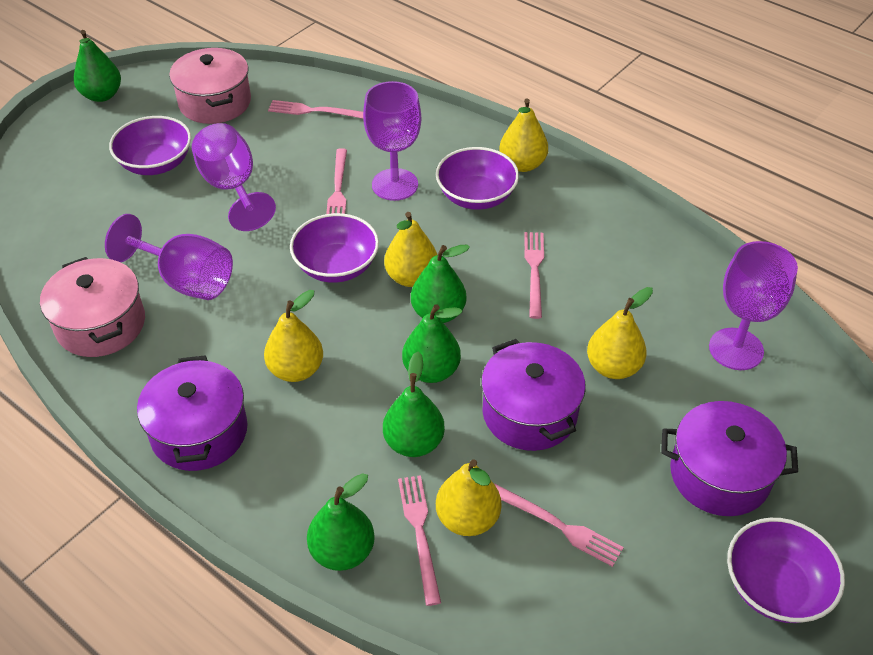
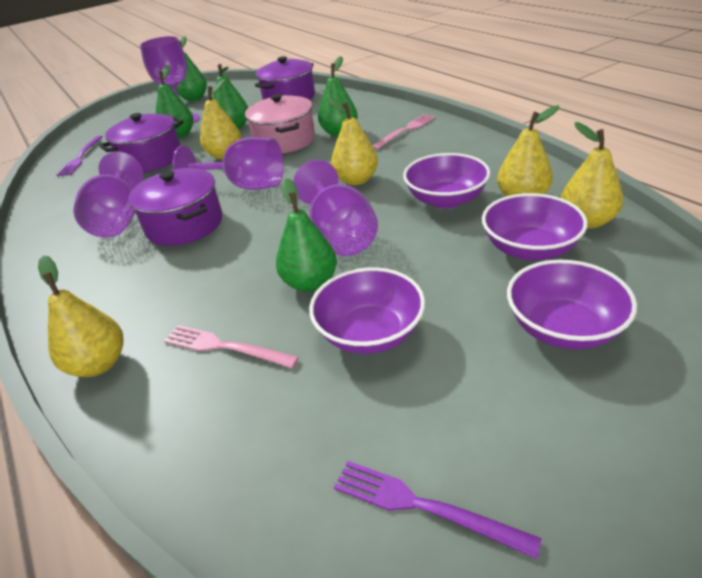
pink fork: 5 -> 2
pink pot: 2 -> 1
purple fork: 0 -> 2

